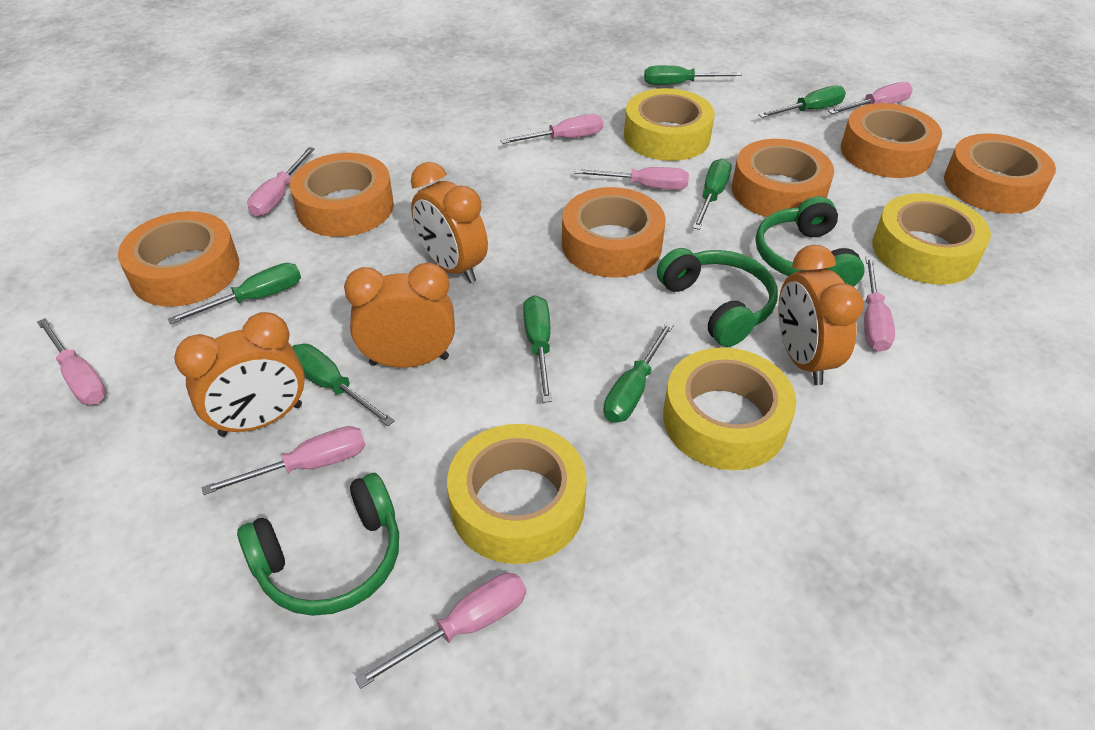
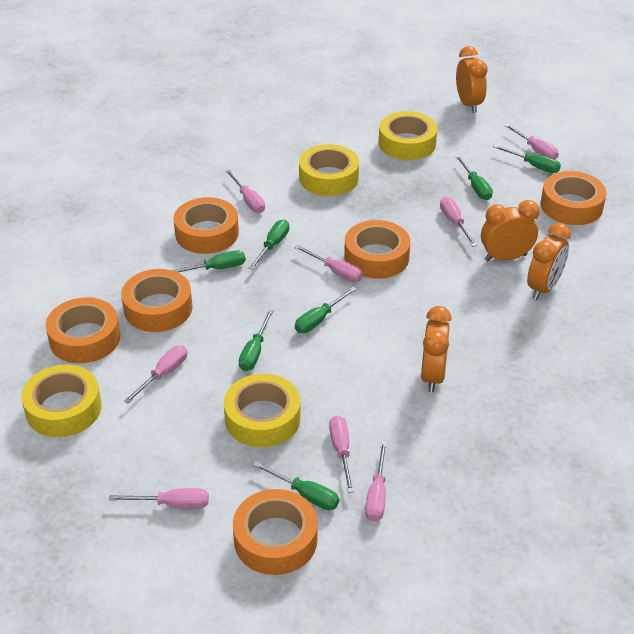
green headphones: 3 -> 0

